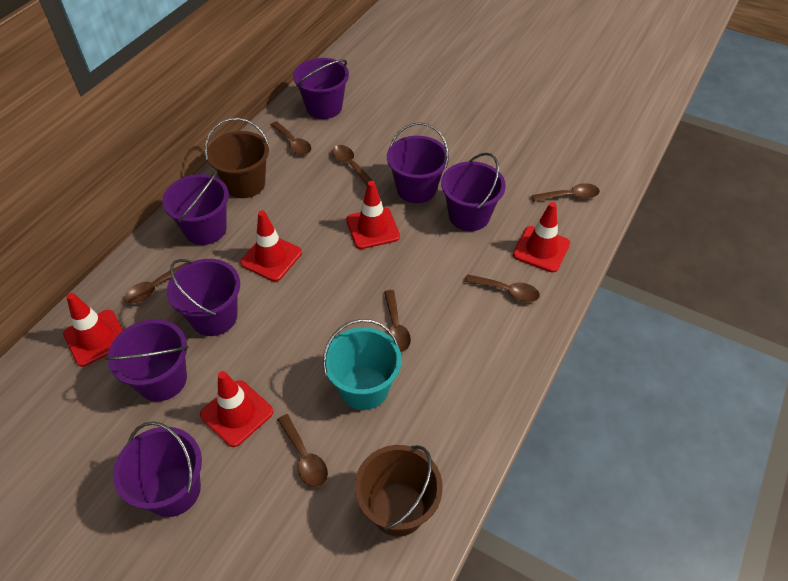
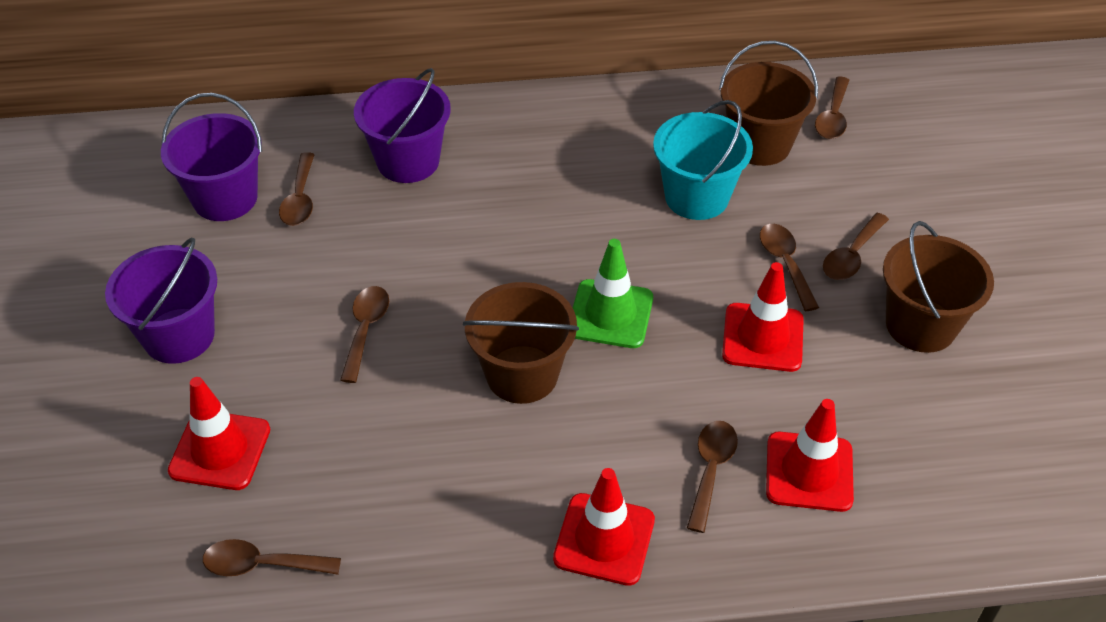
brown bucket: 2 -> 3
green traffic cone: 0 -> 1
purple bucket: 7 -> 3
red traffic cone: 5 -> 4

